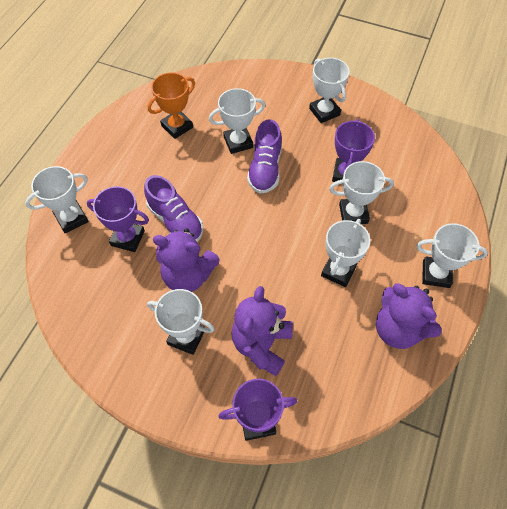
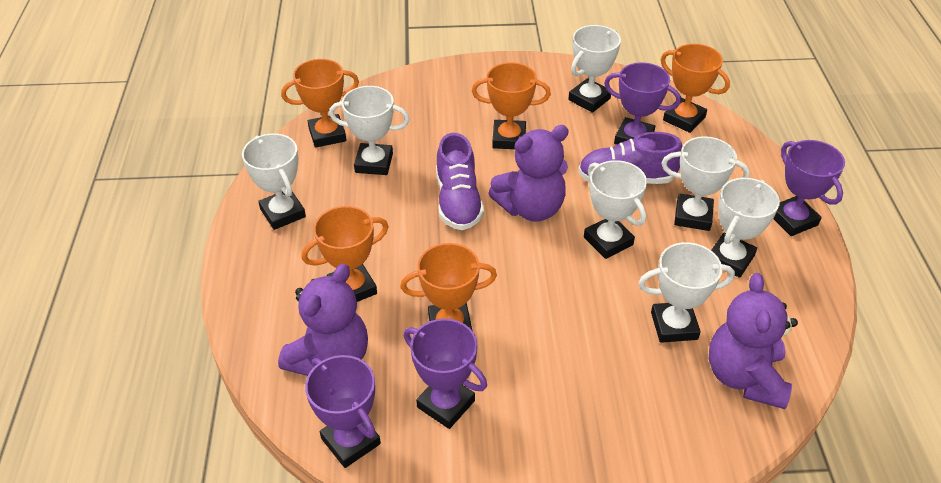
orange trophy: 1 -> 5
purple trophy: 3 -> 4

